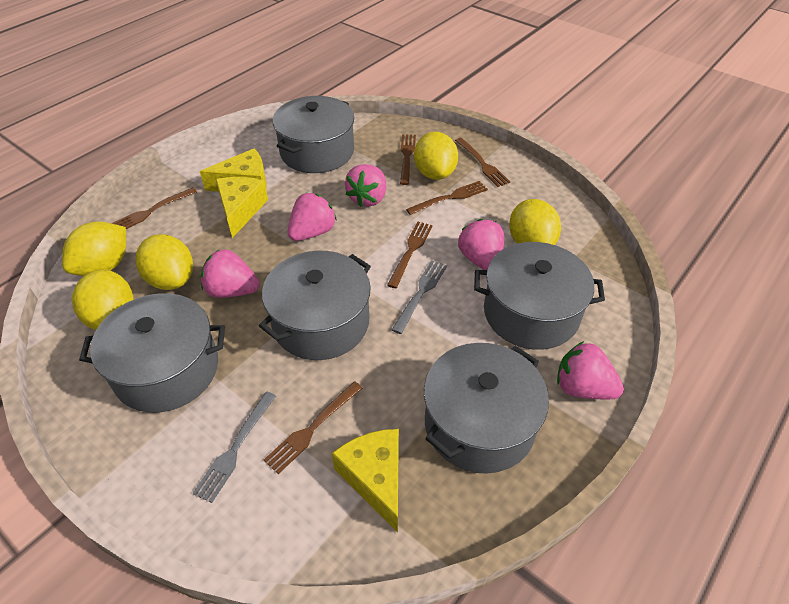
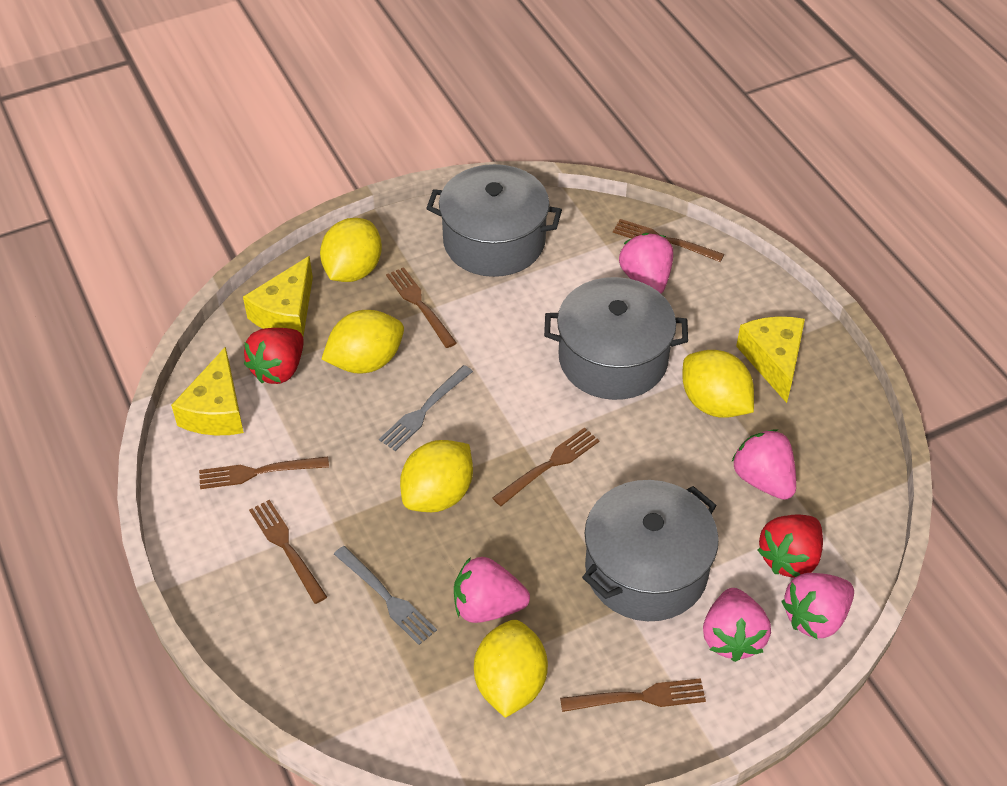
grey pot: 5 -> 3
red strawberry: 0 -> 2

